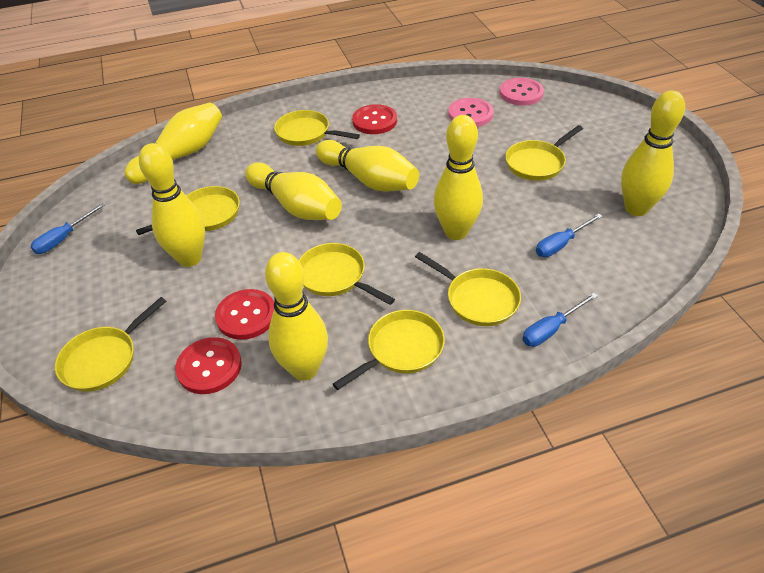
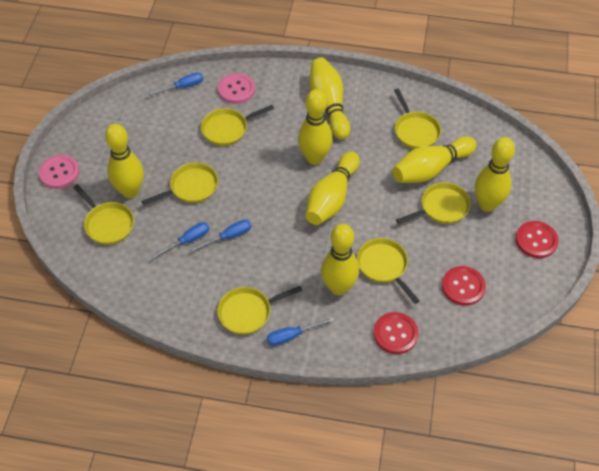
blue screwdriver: 3 -> 4

